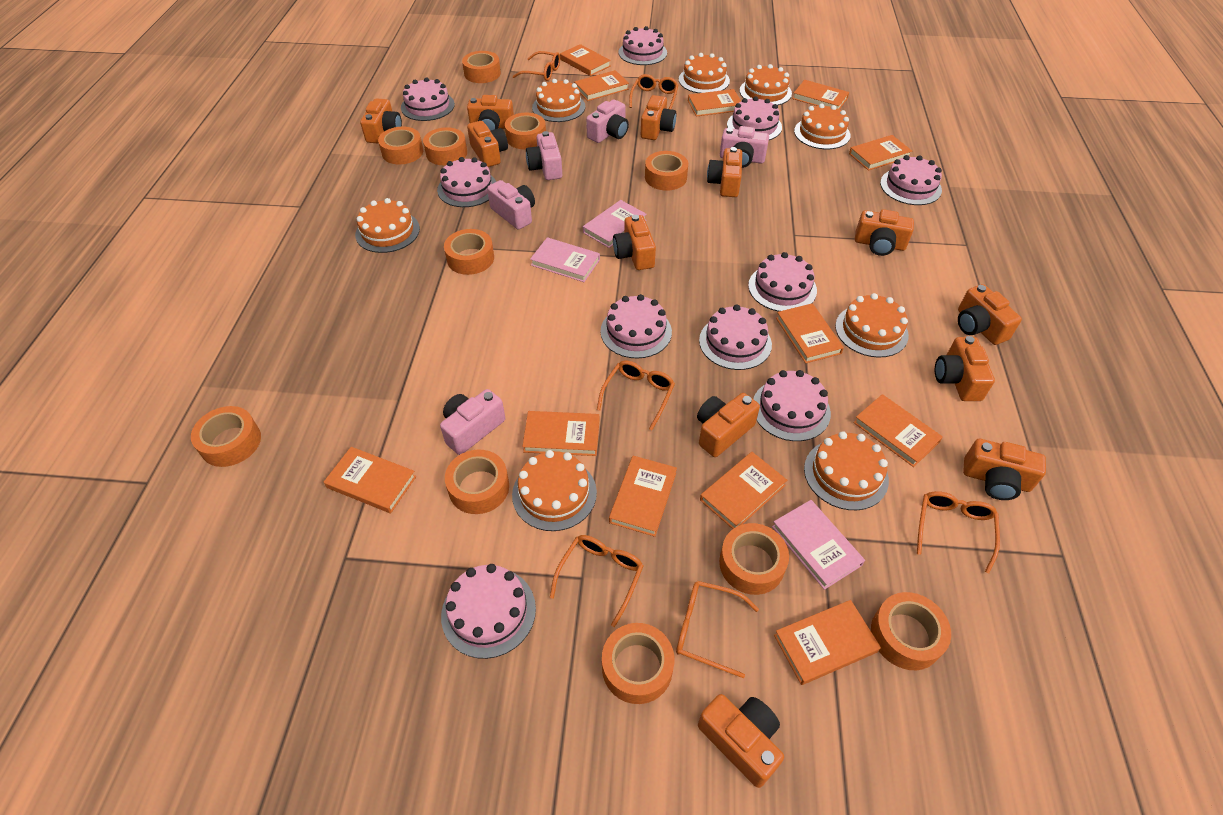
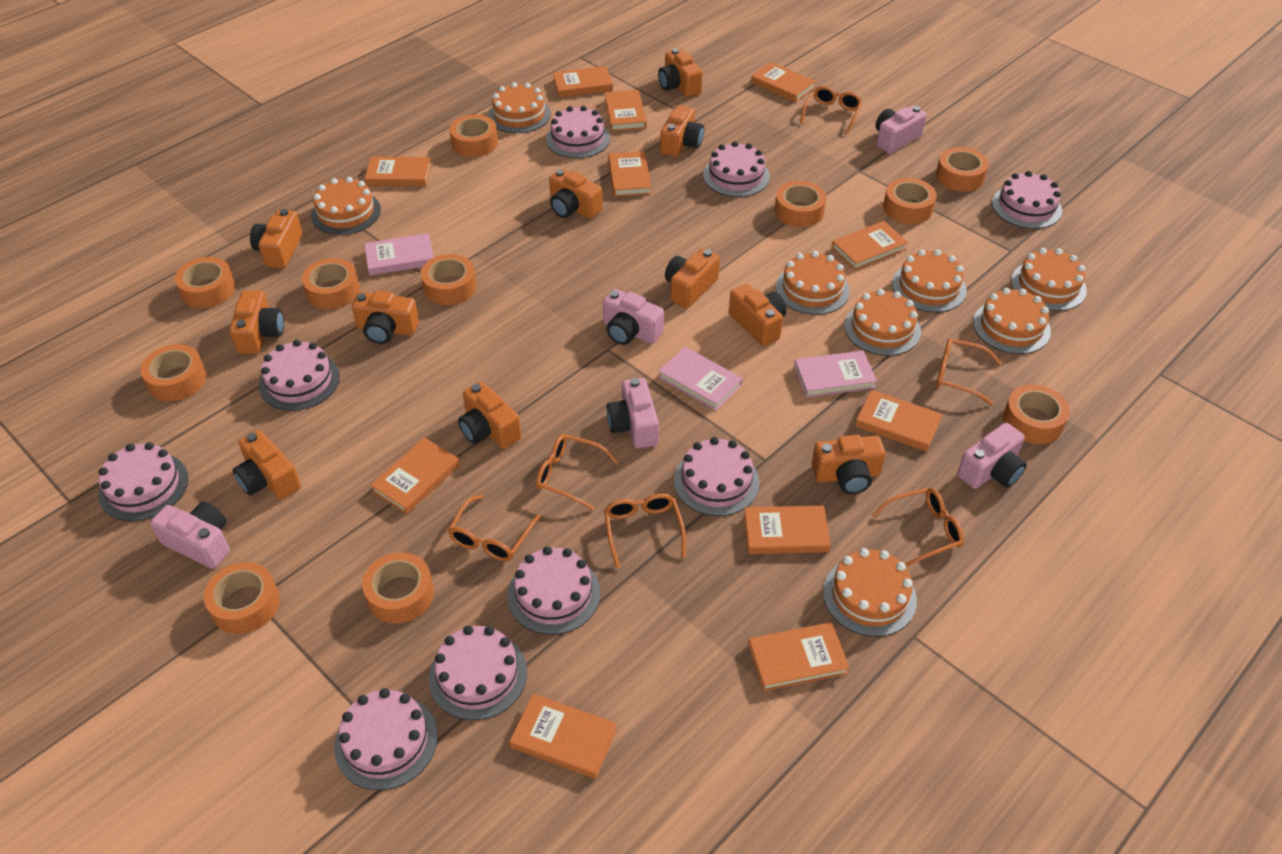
orange book: 12 -> 11
orange camera: 12 -> 11
pink cake: 10 -> 9

